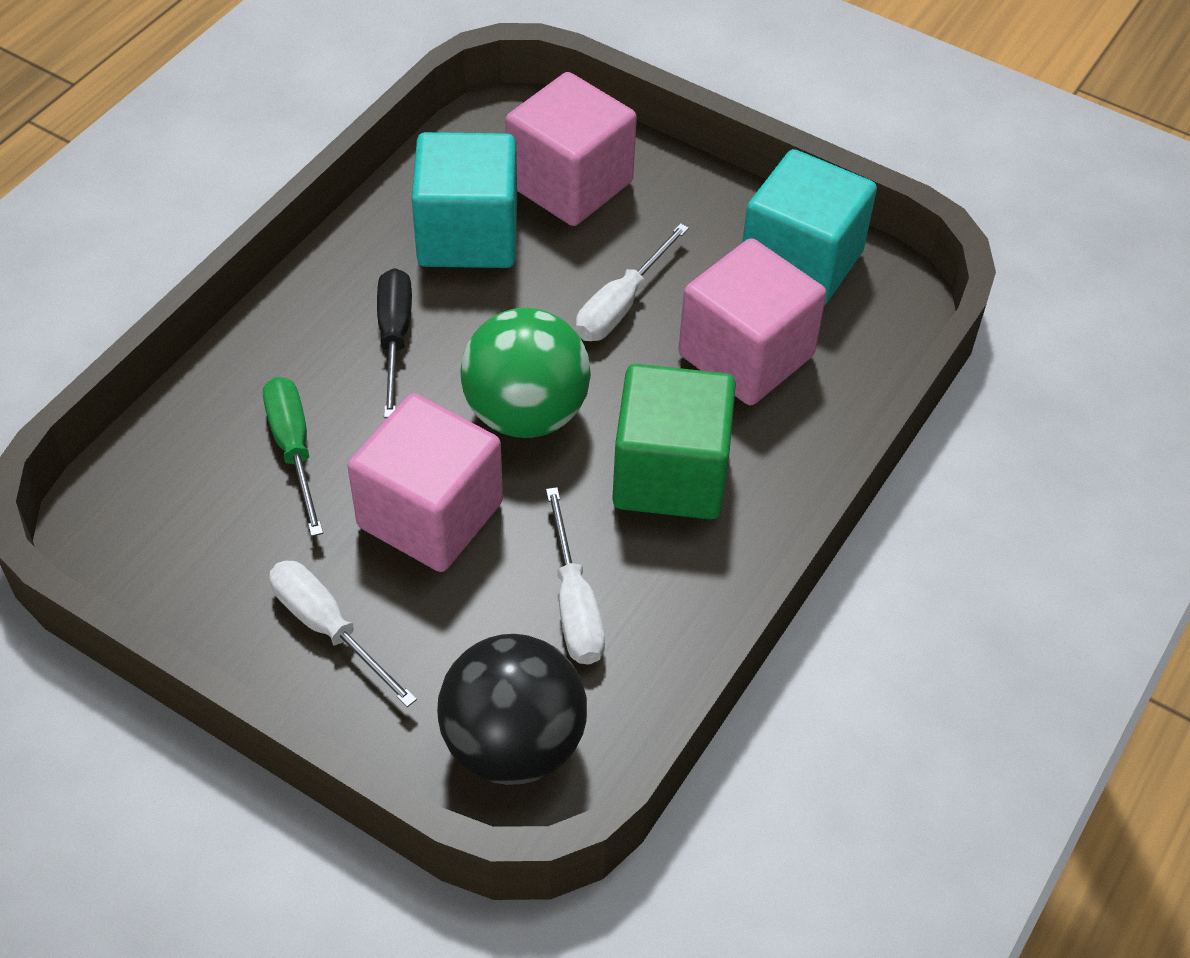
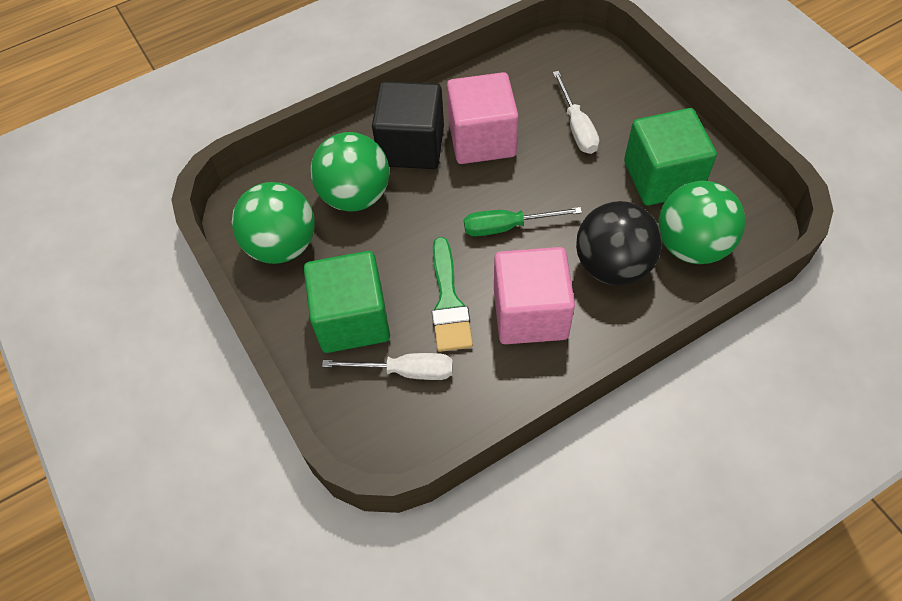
black cube: 0 -> 1
black screwdriver: 1 -> 0
green ball: 1 -> 3
green brush: 0 -> 1
green cube: 1 -> 2
pink cube: 3 -> 2
turquoise cube: 2 -> 0
white screwdriver: 3 -> 2

